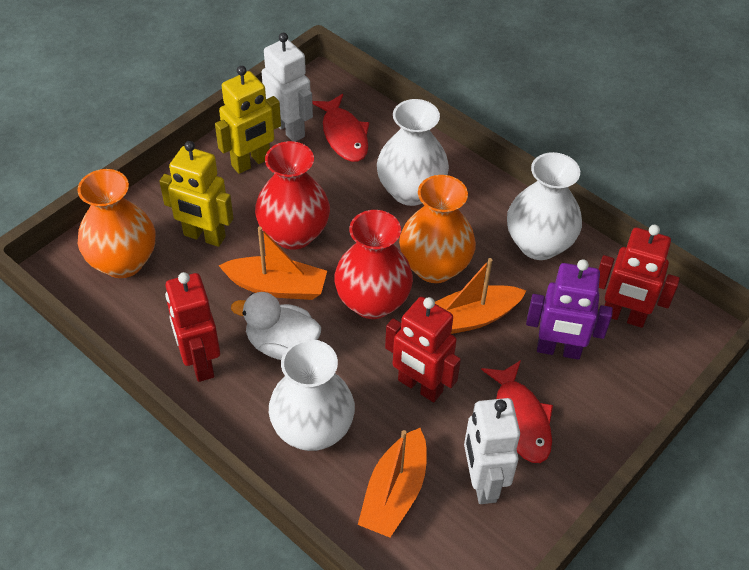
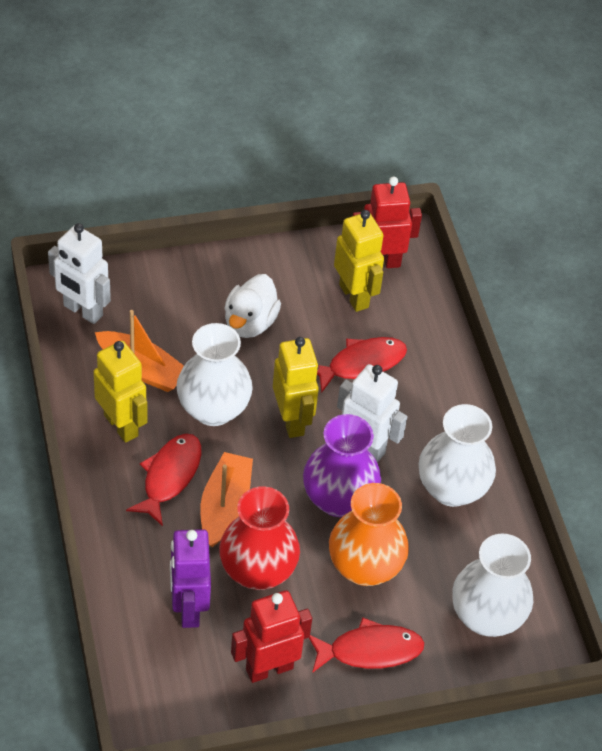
orange boat: 3 -> 2
orange vase: 2 -> 1
purple vase: 0 -> 1
red fish: 2 -> 3
red robot: 3 -> 2
red vase: 2 -> 1
yellow robot: 2 -> 3

